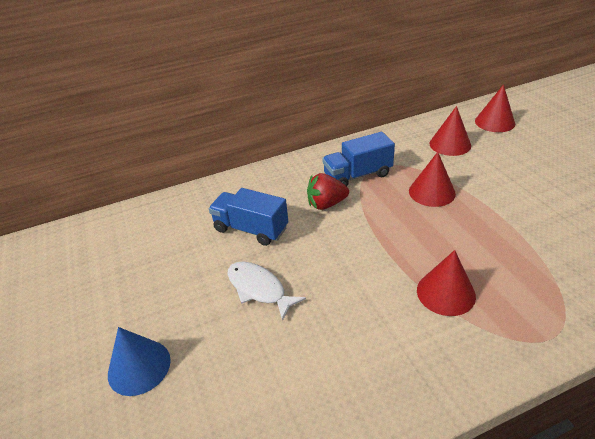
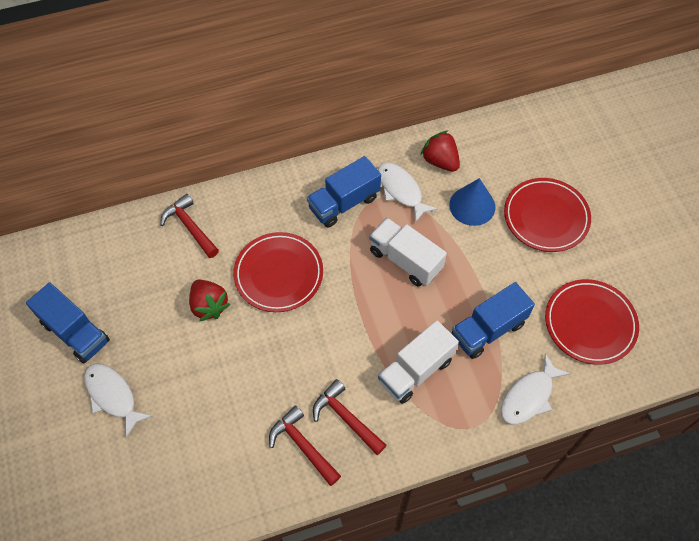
blue truck: 2 -> 3
red cone: 4 -> 0
red hammer: 0 -> 3
red plate: 0 -> 3
red strawberry: 1 -> 2
white fish: 1 -> 3
white truck: 0 -> 2

